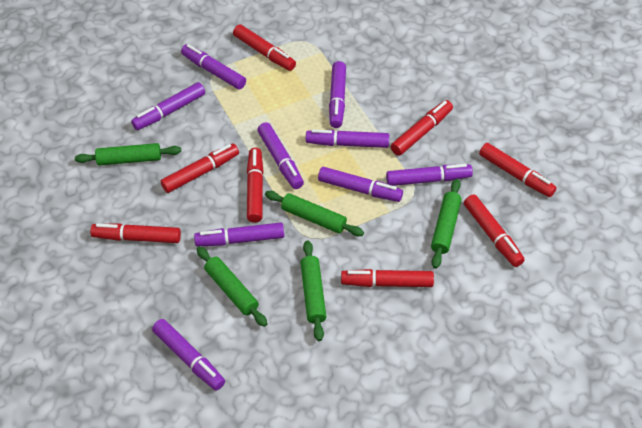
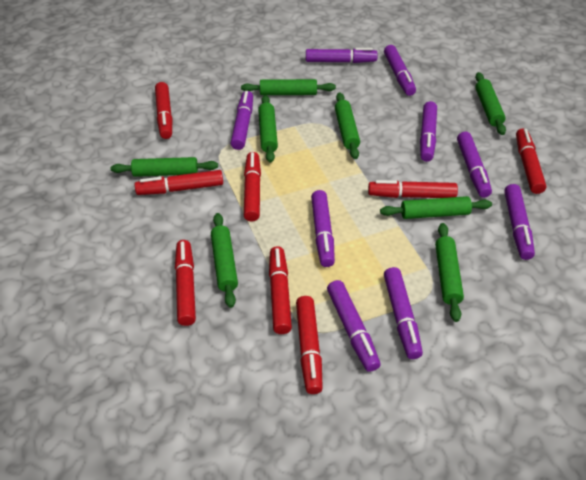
green rolling pin: 5 -> 8

